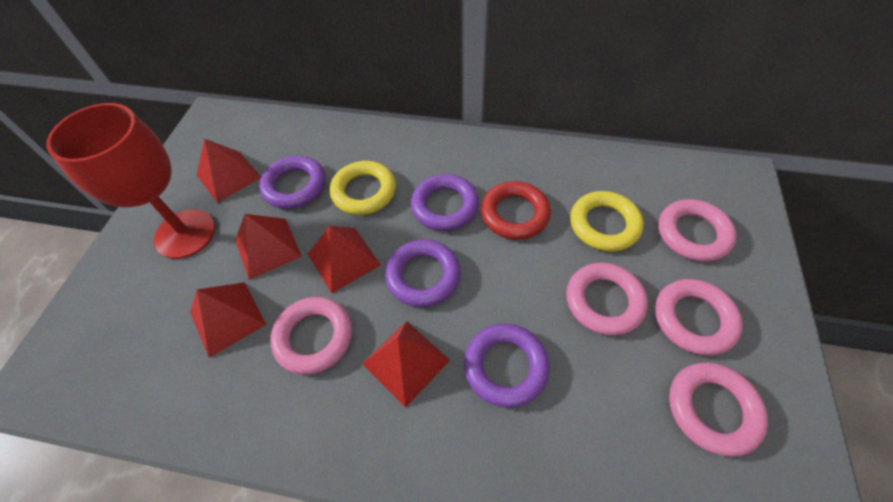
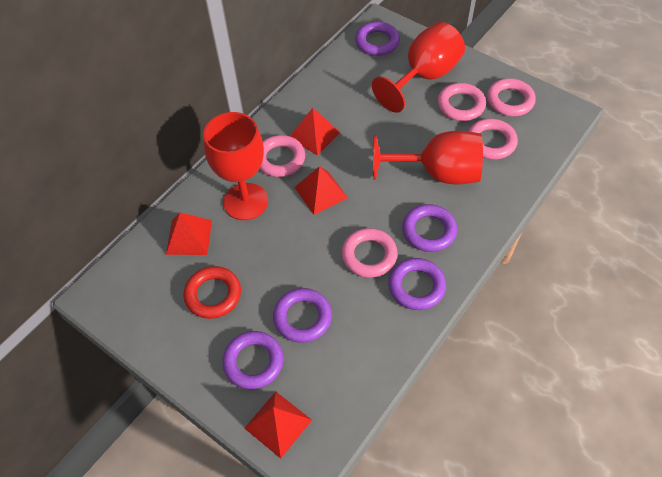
purple ring: 4 -> 5
red goblet: 1 -> 3
red pyramid: 5 -> 4
yellow ring: 2 -> 0

